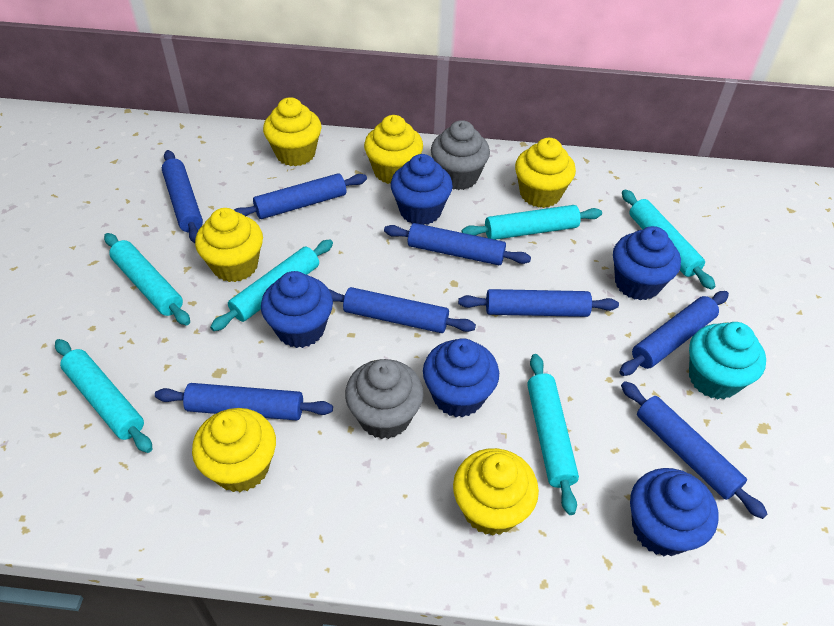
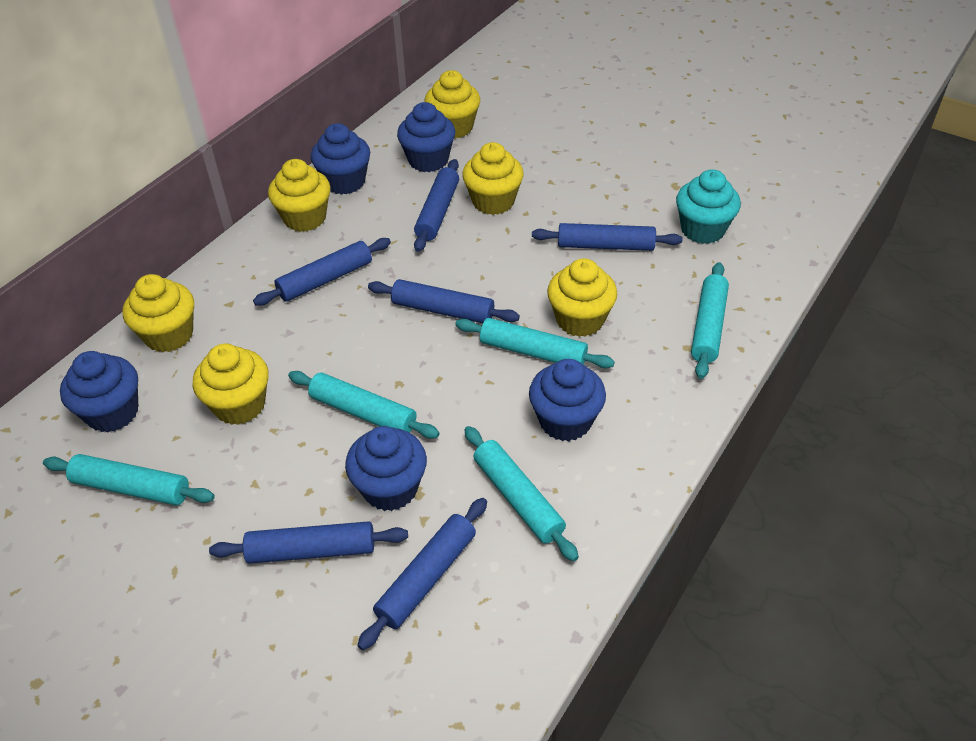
blue rolling pin: 8 -> 6
grey cupcake: 2 -> 0
turquoise rolling pin: 6 -> 5

